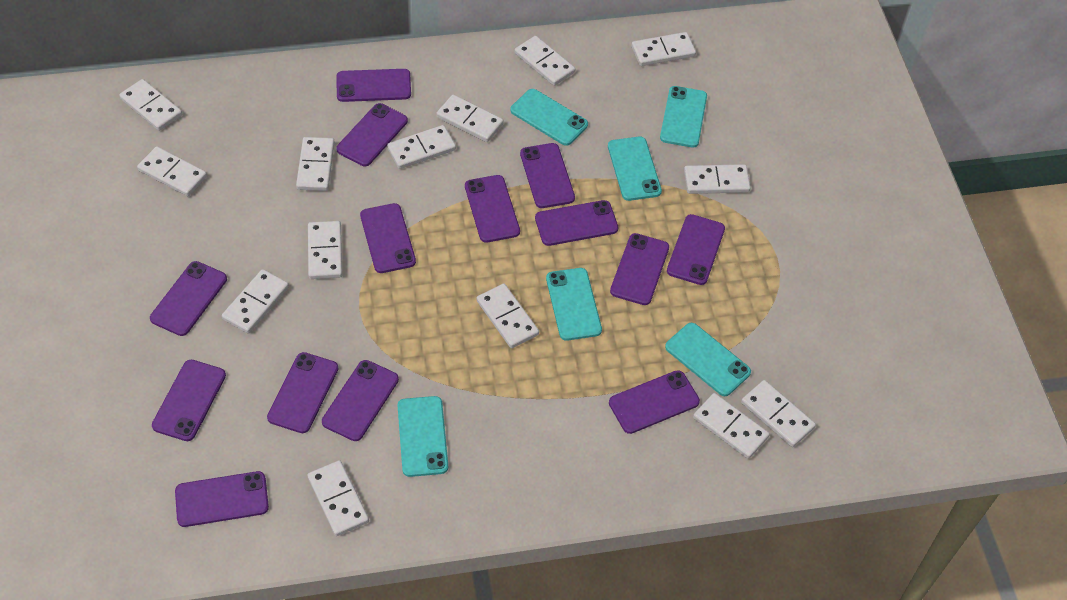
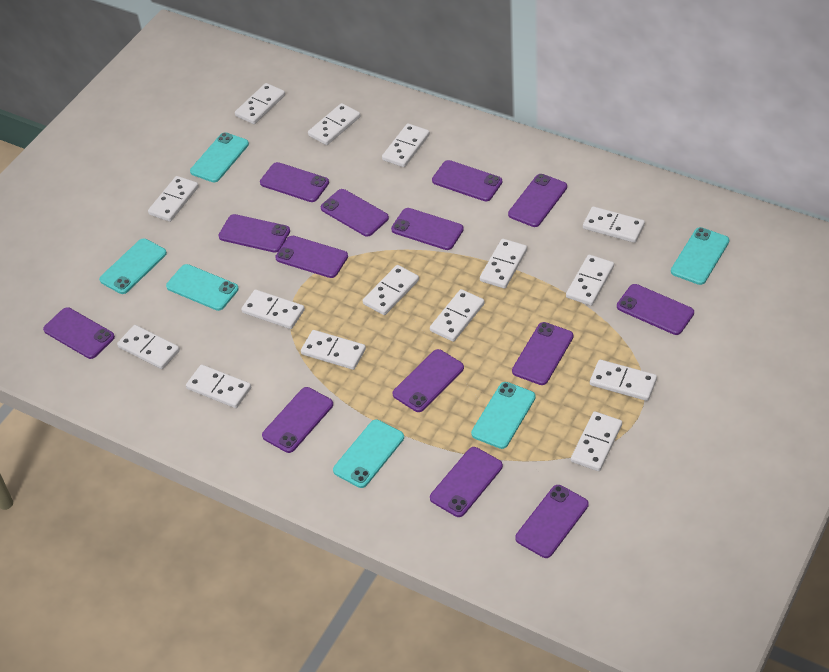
white domino: 14 -> 15

